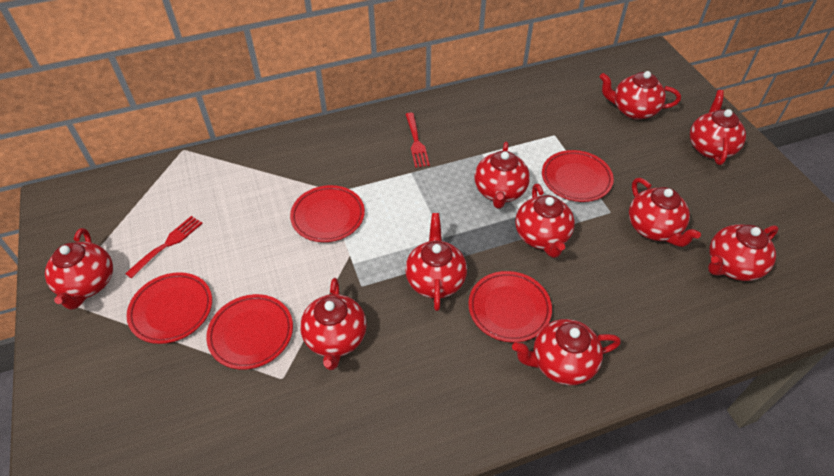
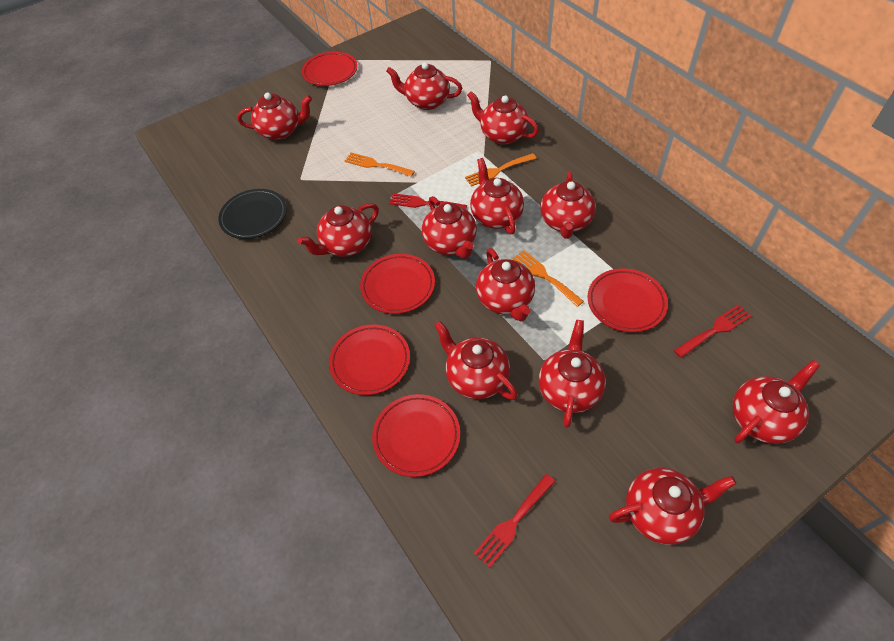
black plate: 0 -> 1
orange fork: 0 -> 3
red fork: 2 -> 3
red teapot: 10 -> 12

